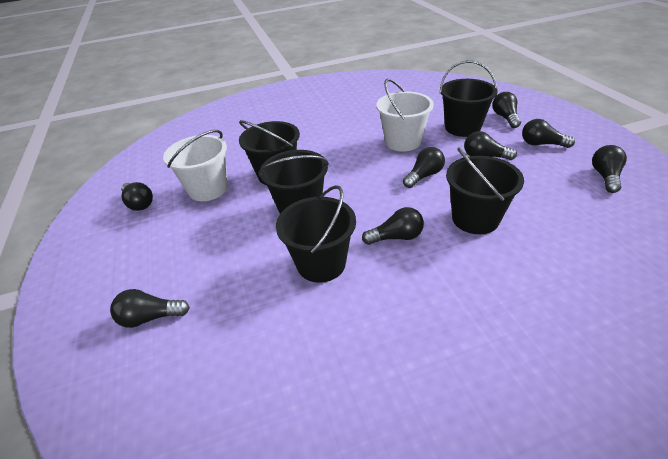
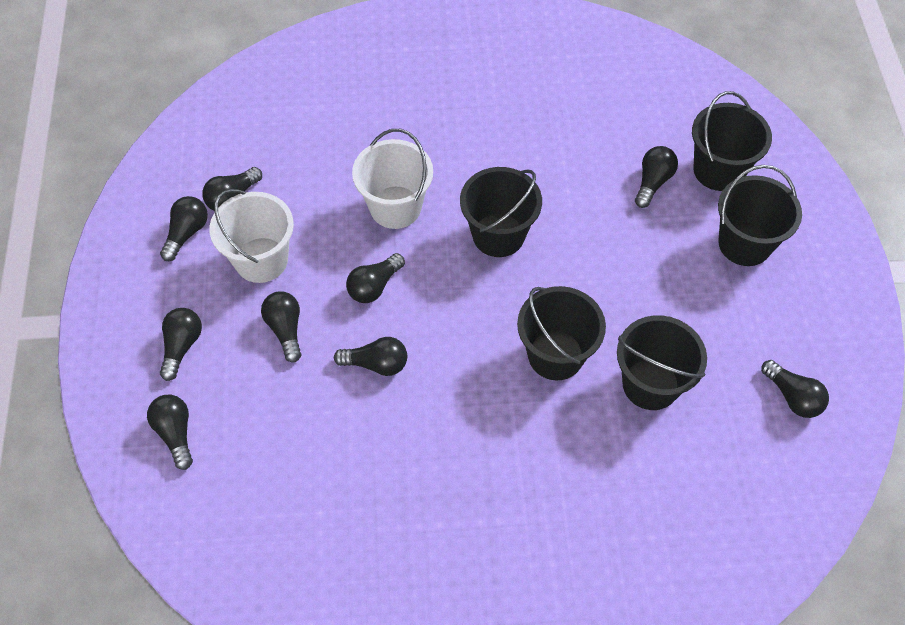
black light bulb: 8 -> 9

